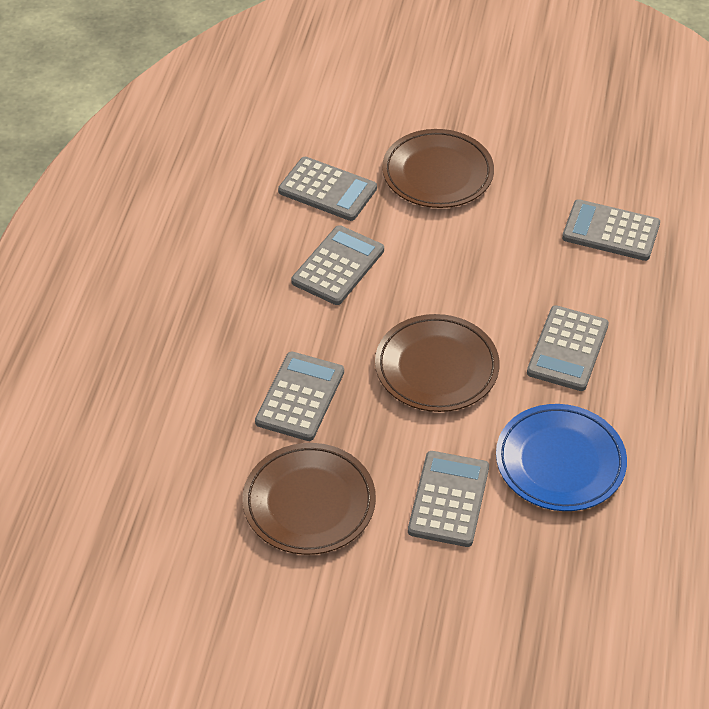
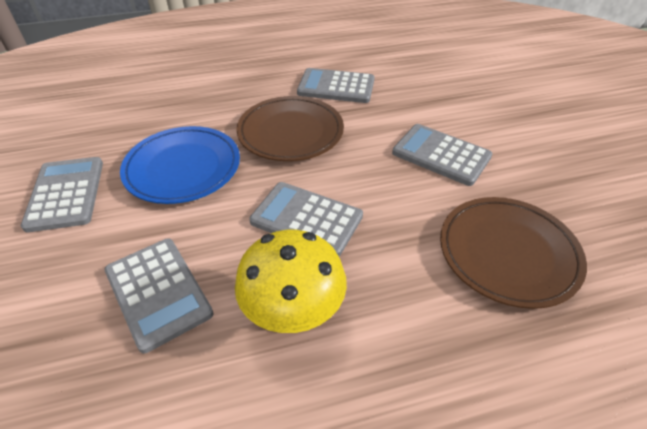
brown plate: 3 -> 2
grey calculator: 6 -> 5
yellow mushroom: 0 -> 1

